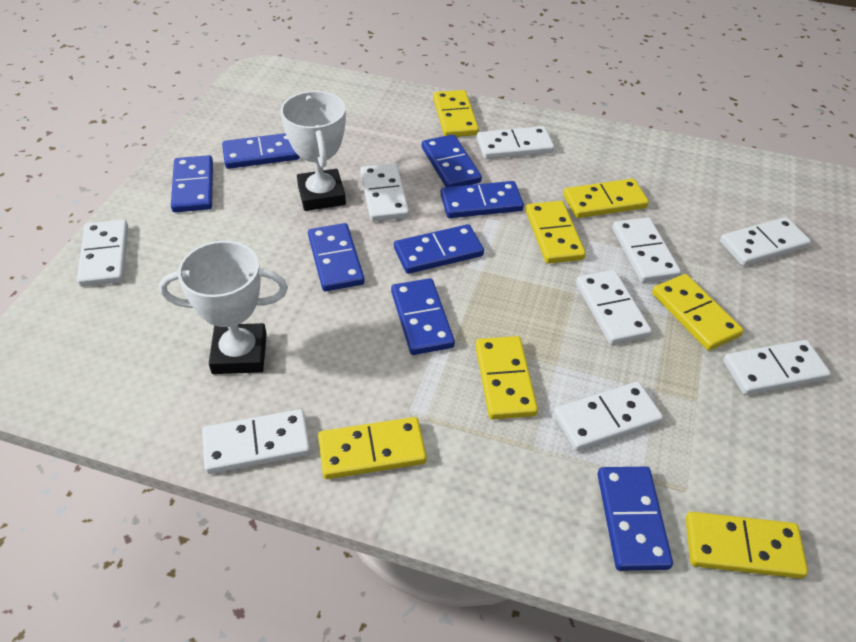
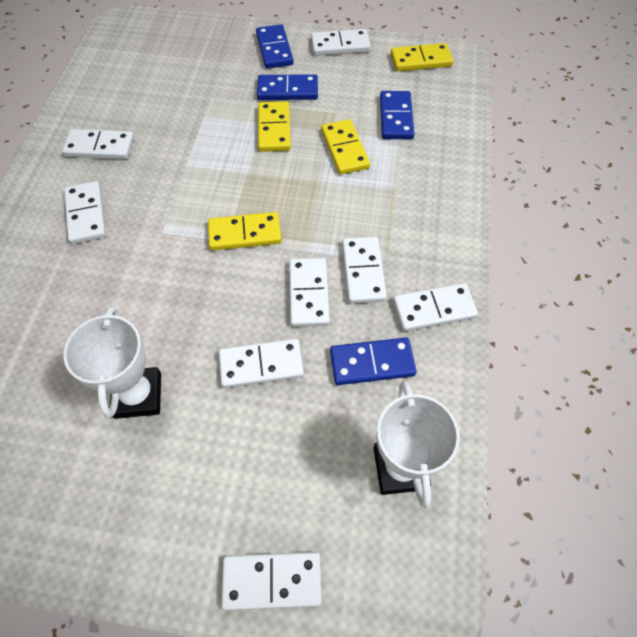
blue domino: 8 -> 4
white domino: 9 -> 8
yellow domino: 7 -> 4

